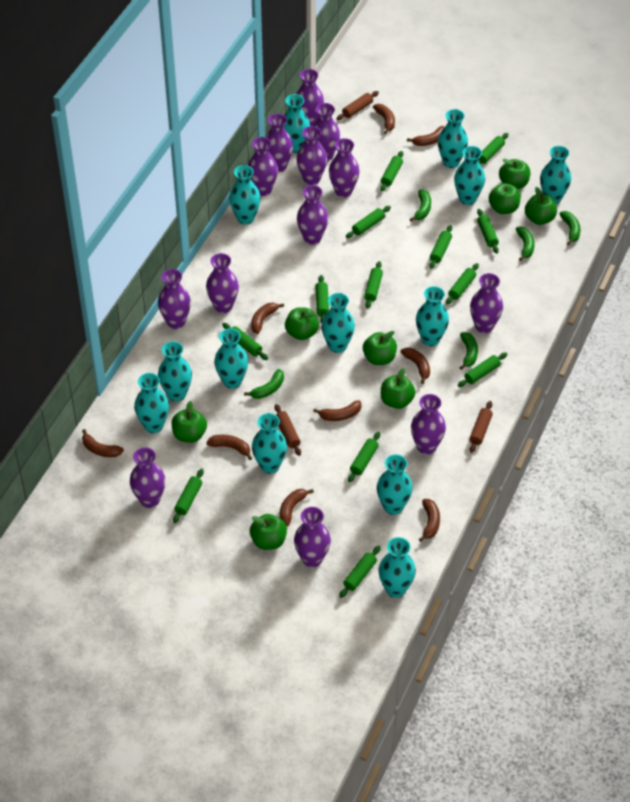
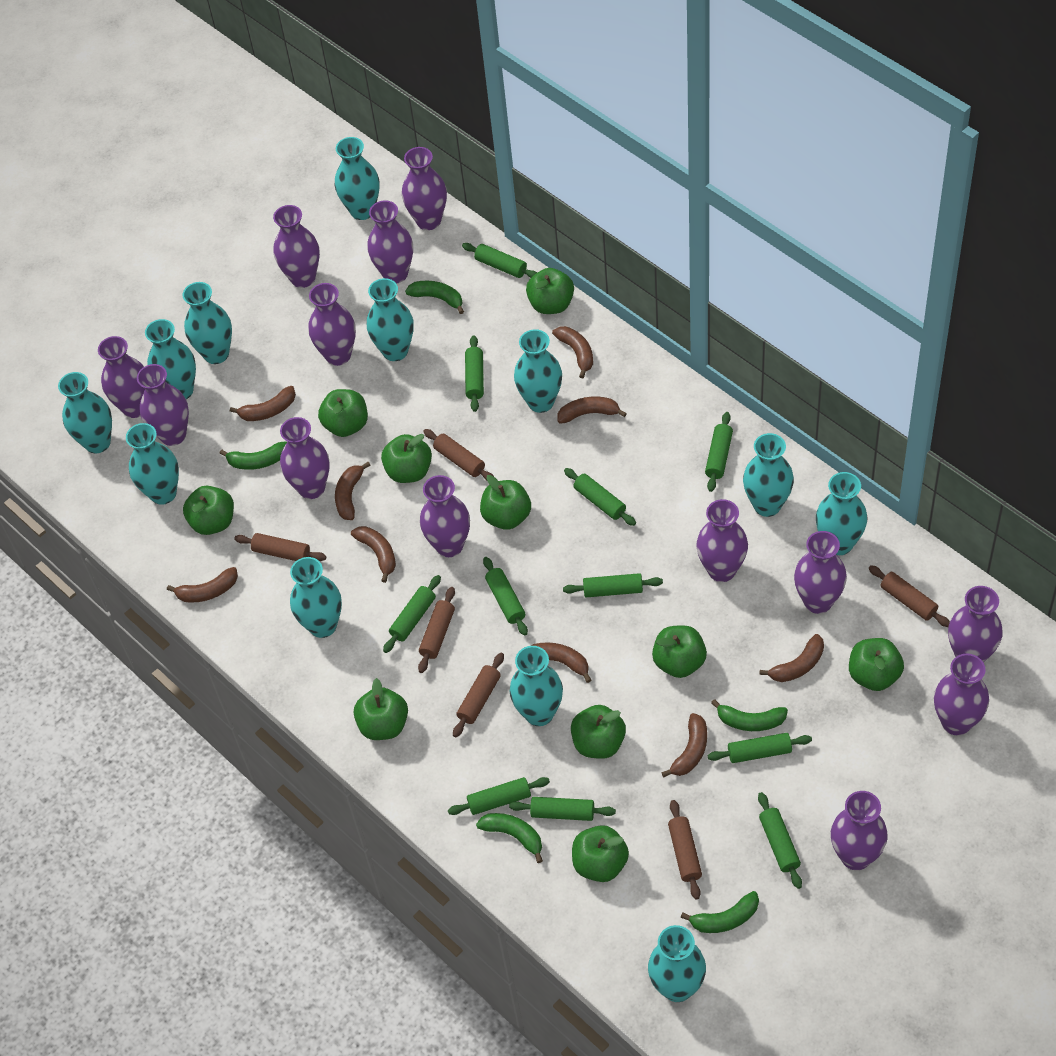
brown rolling pin: 3 -> 6
green apple: 8 -> 10
green rolling pin: 13 -> 11
turquoise vase: 13 -> 12

